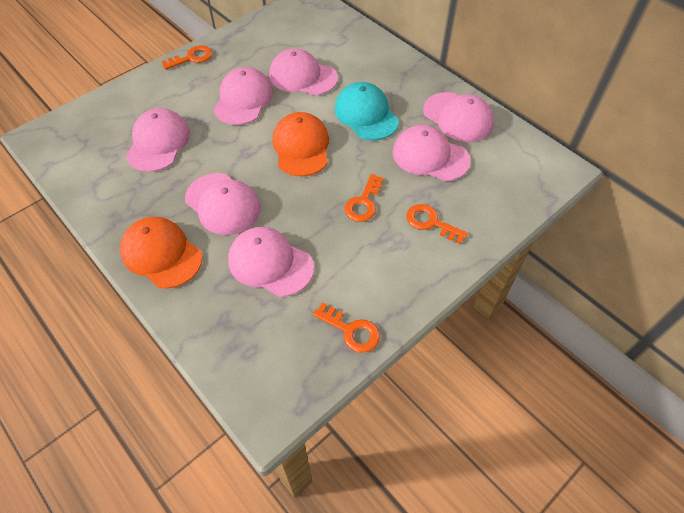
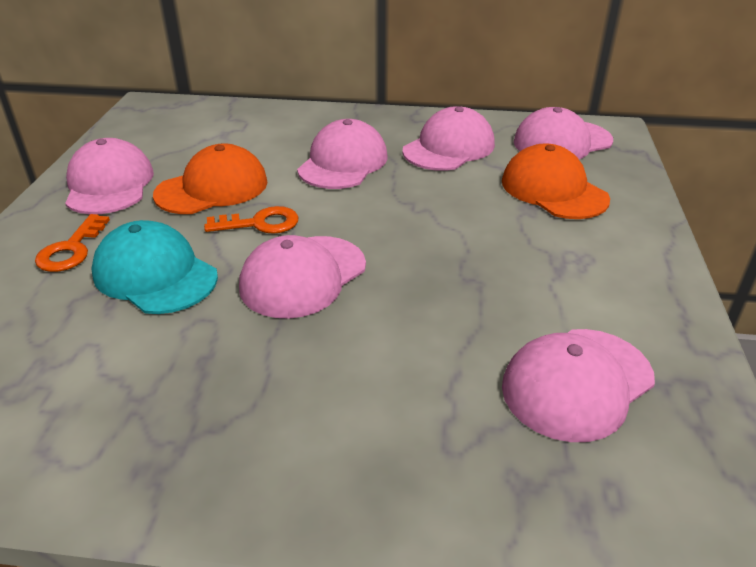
orange key: 4 -> 2
pink cap: 7 -> 6

